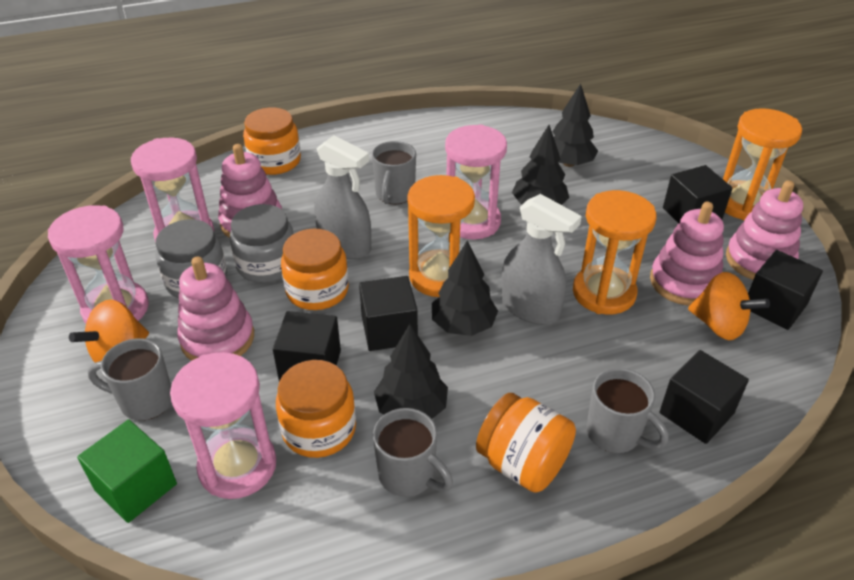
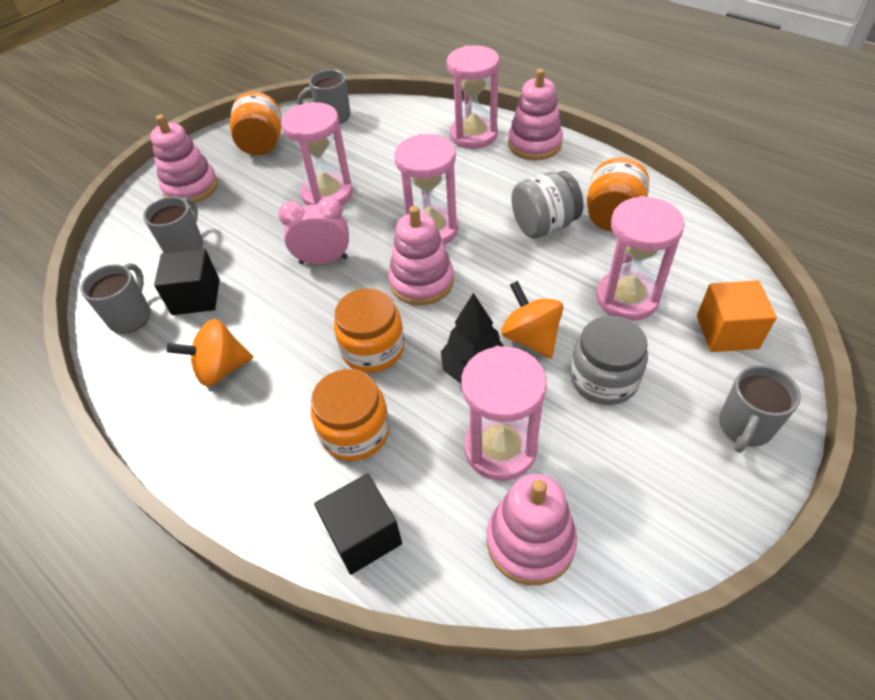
black cube: 5 -> 2
black tree: 4 -> 1
green cube: 1 -> 0
grey spray bottle: 2 -> 0
orange cube: 0 -> 1
orange hourglass: 3 -> 0
pink clock: 0 -> 1
pink hourglass: 4 -> 5

